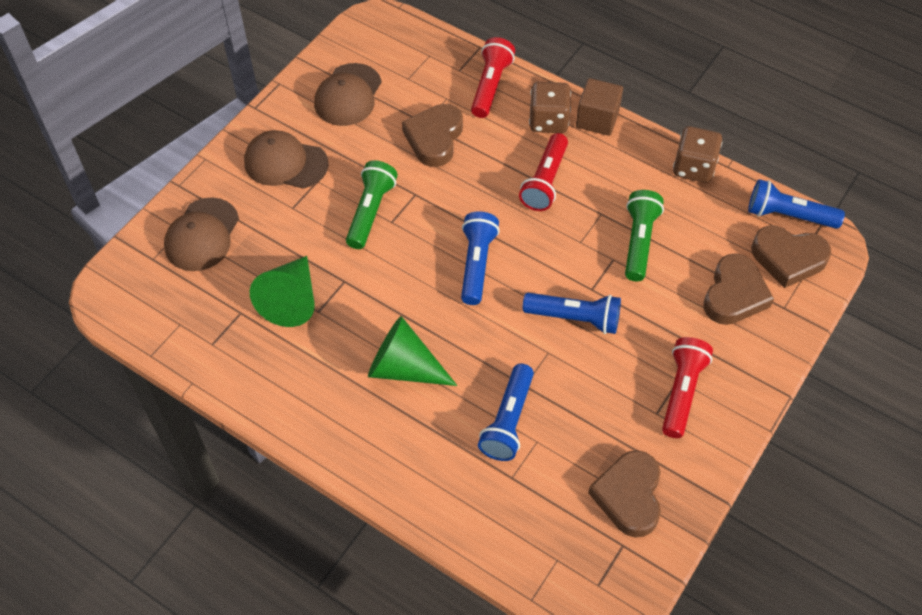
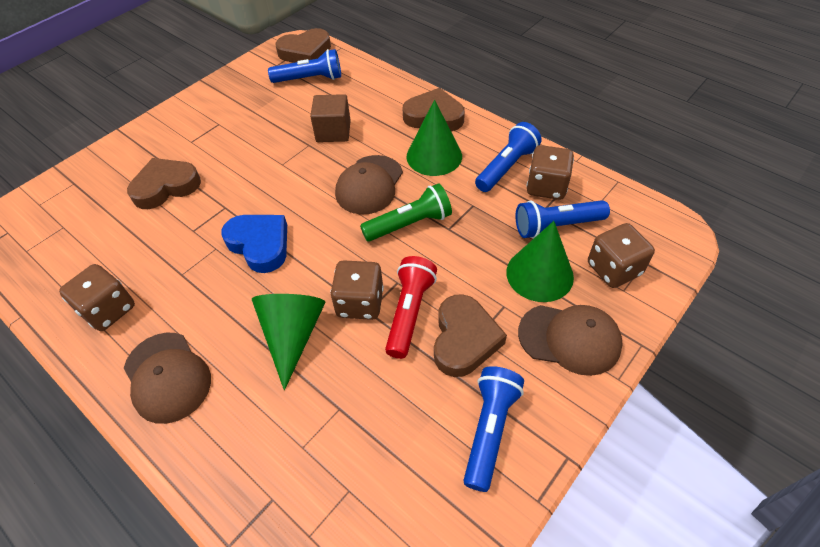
blue heart: 0 -> 1
brown dice: 2 -> 4
green cone: 2 -> 3
green flashlight: 2 -> 1
red flashlight: 3 -> 1

